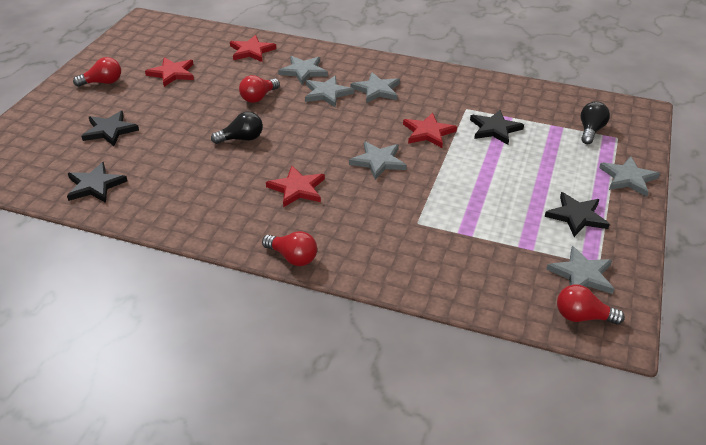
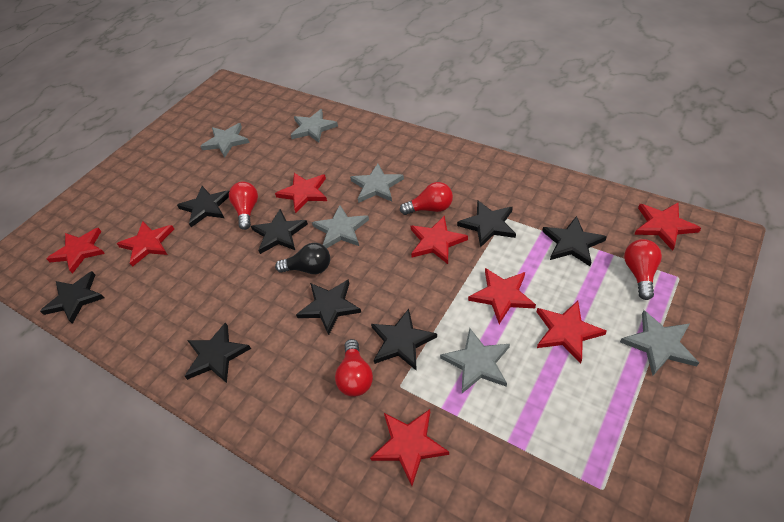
black light bulb: 2 -> 1
black star: 4 -> 8
red star: 4 -> 8

